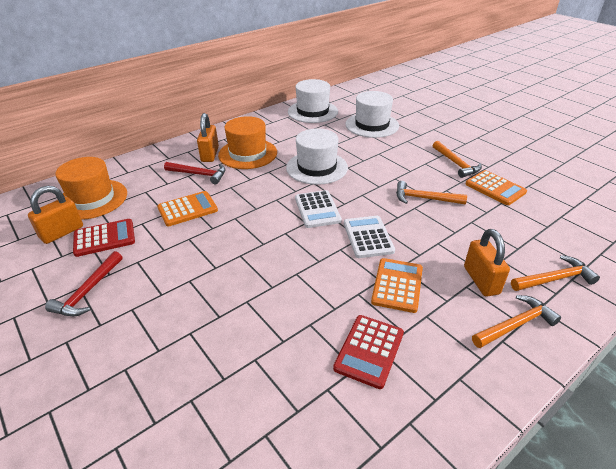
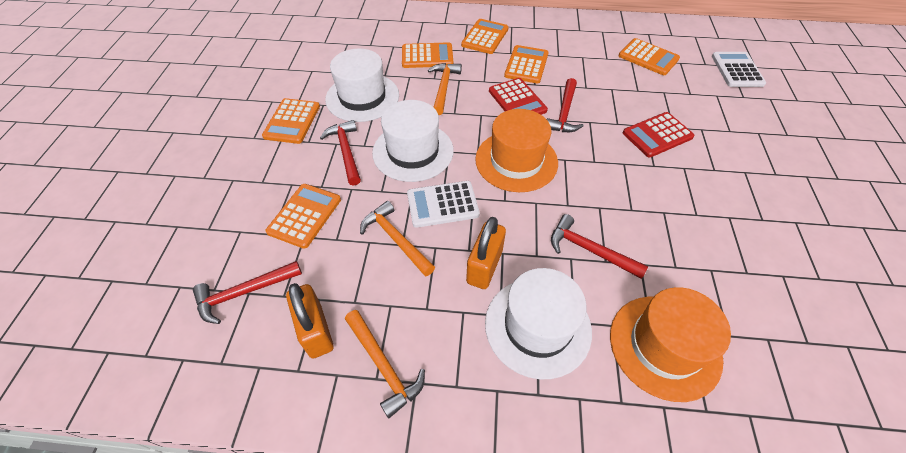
orange calculator: 3 -> 6
orange hammer: 4 -> 3
orange padlock: 3 -> 2
red hammer: 2 -> 4

